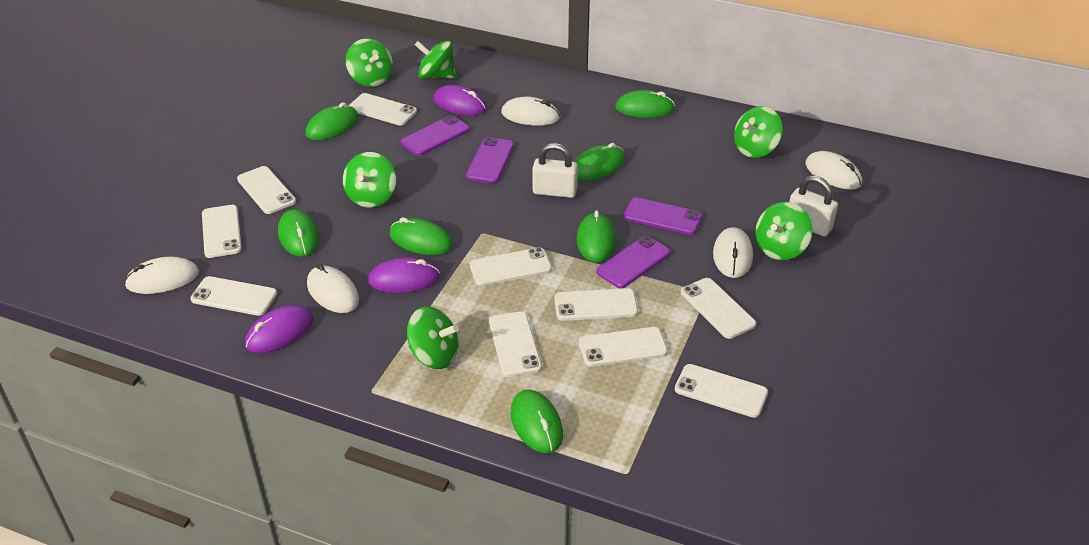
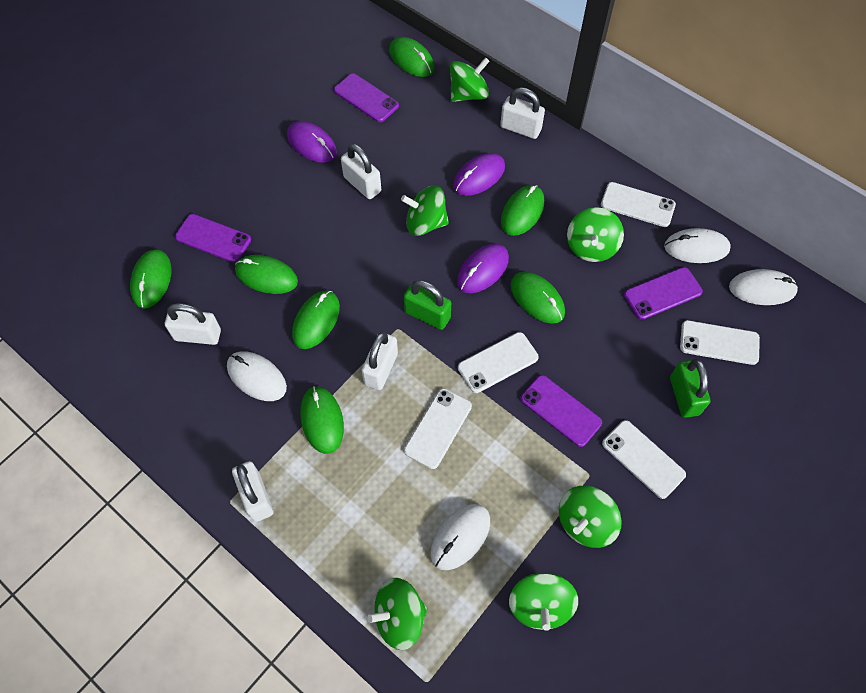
green padlock: 0 -> 2
white mouse: 5 -> 4
white padlock: 2 -> 5
white phone: 10 -> 5

